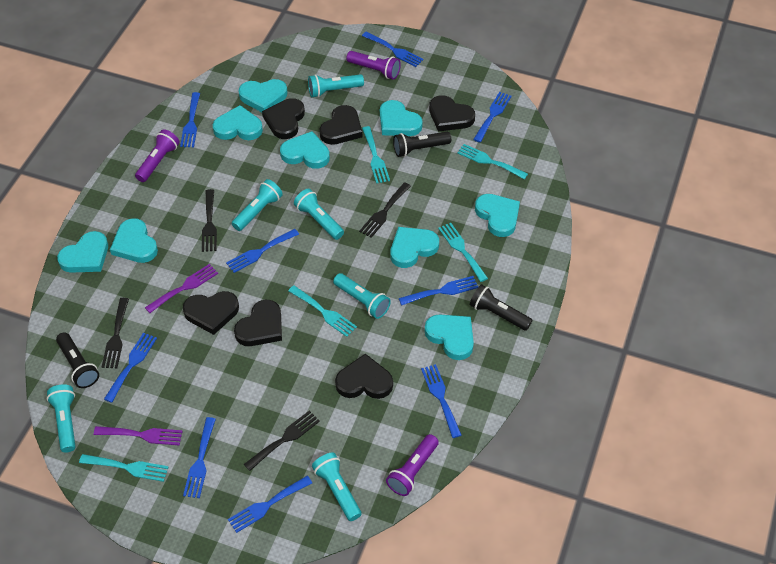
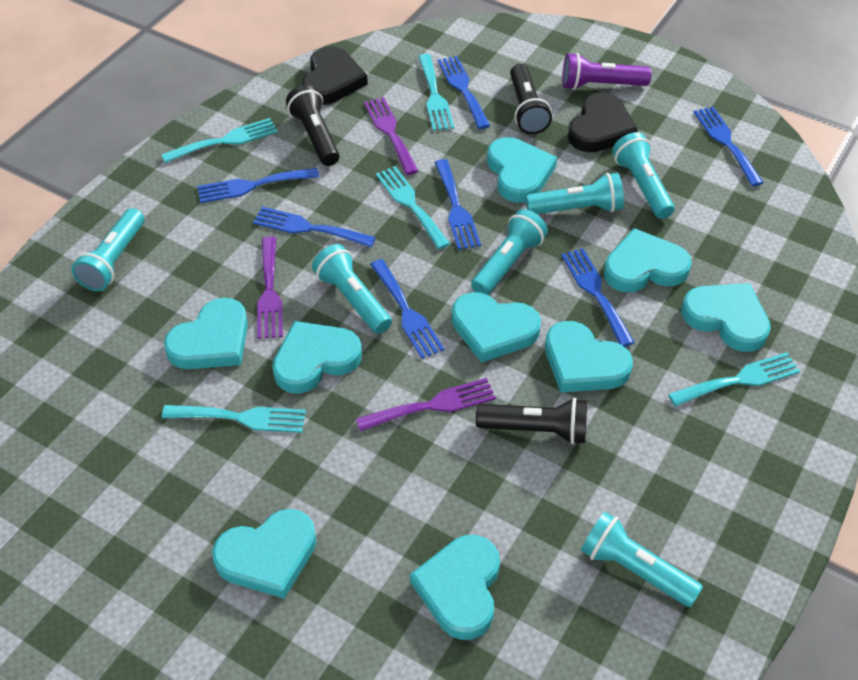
black fork: 4 -> 0
black heart: 6 -> 2
blue fork: 9 -> 7
purple flashlight: 3 -> 1
purple fork: 2 -> 3

